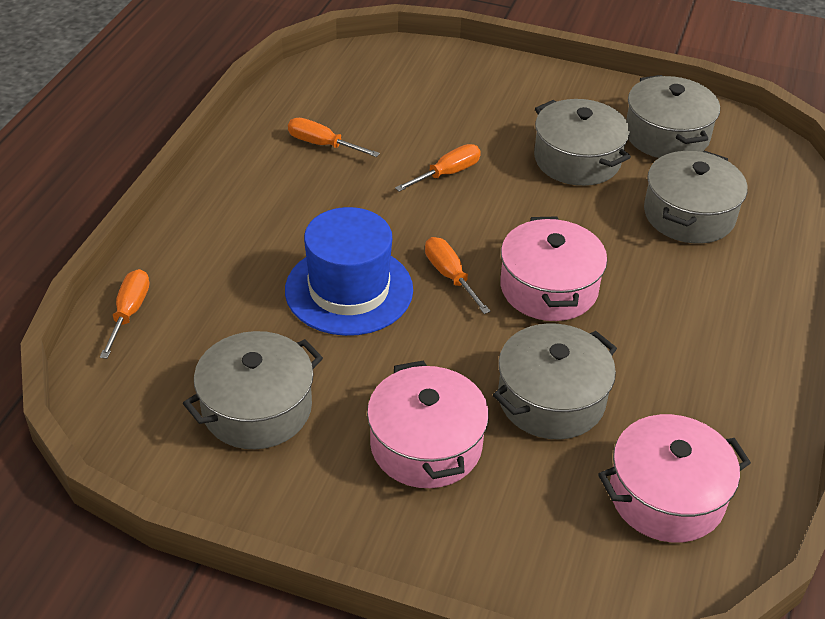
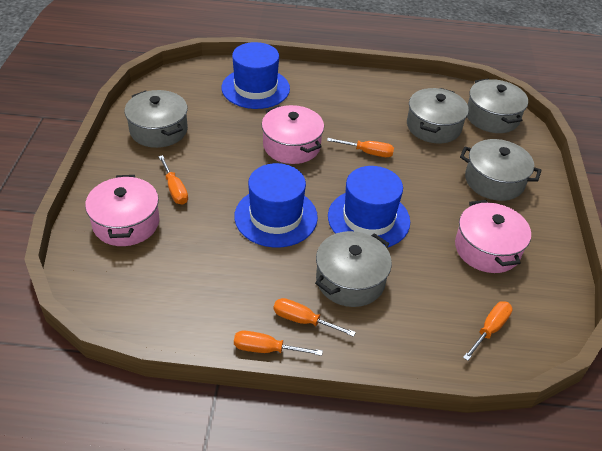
blue hat: 1 -> 3
orange screwdriver: 4 -> 5

